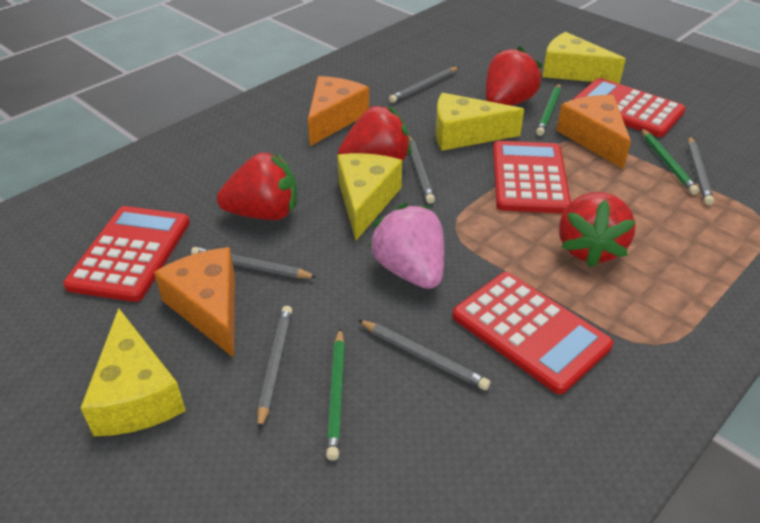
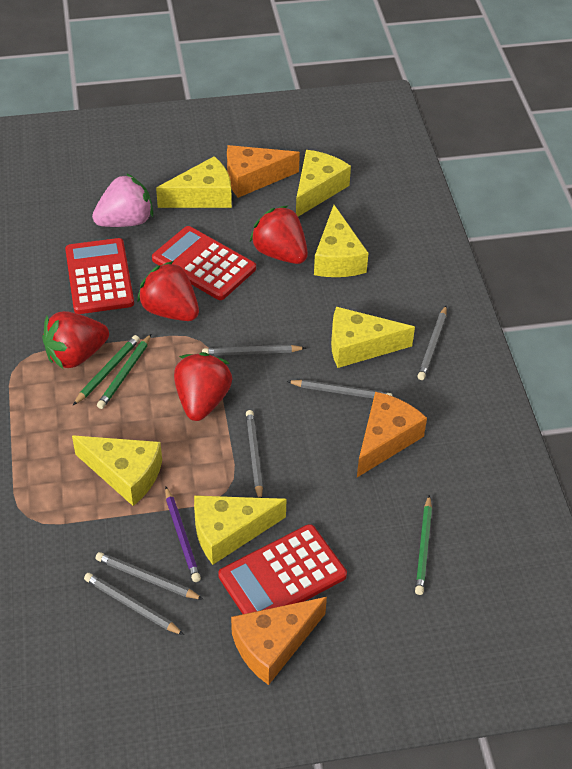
purple pencil: 0 -> 1
red calculator: 4 -> 3
yellow cheese: 4 -> 6

